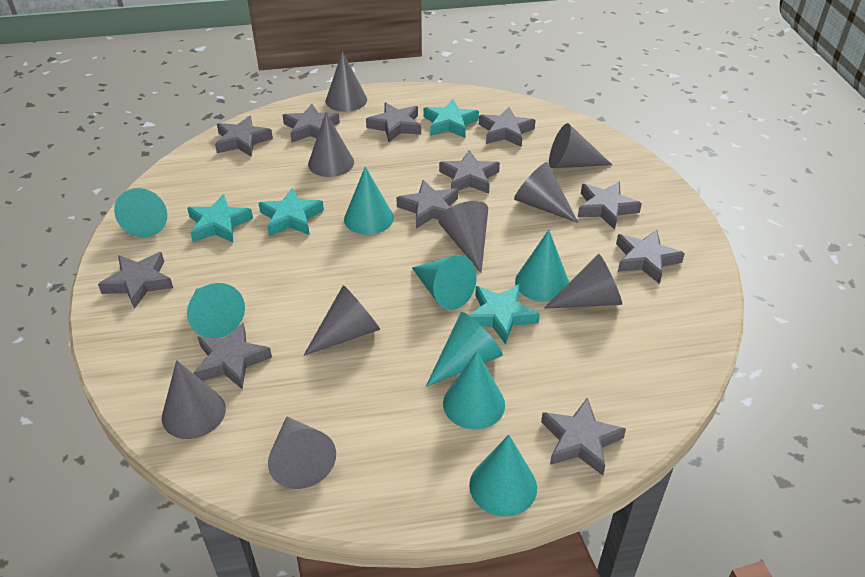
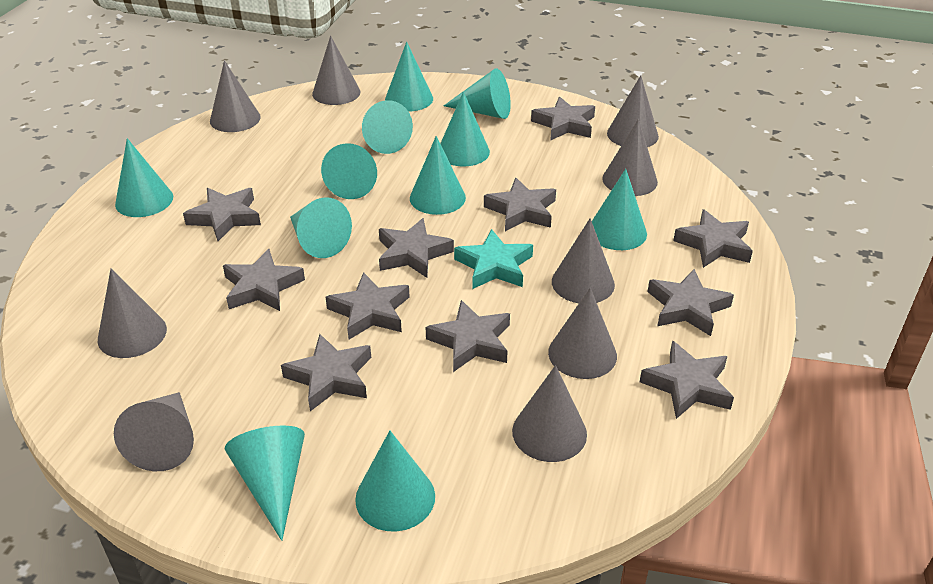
turquoise cone: 8 -> 11
turquoise star: 4 -> 1

